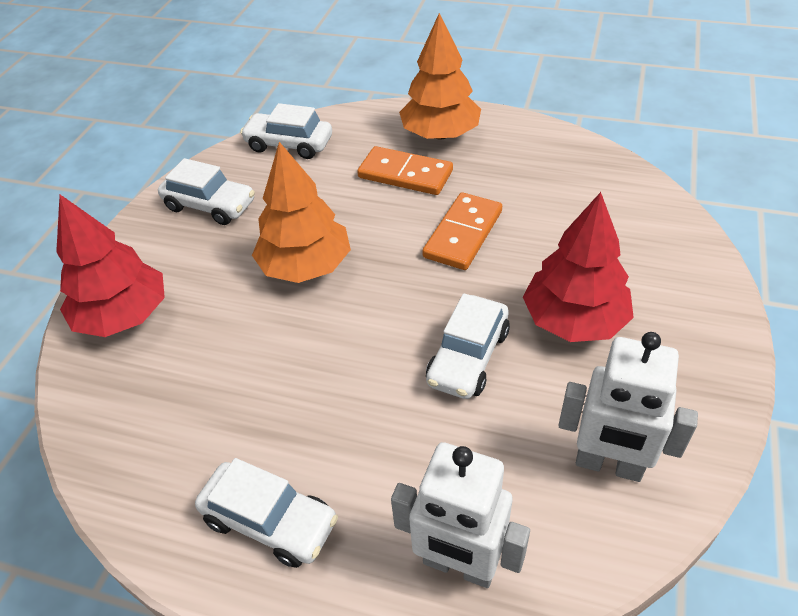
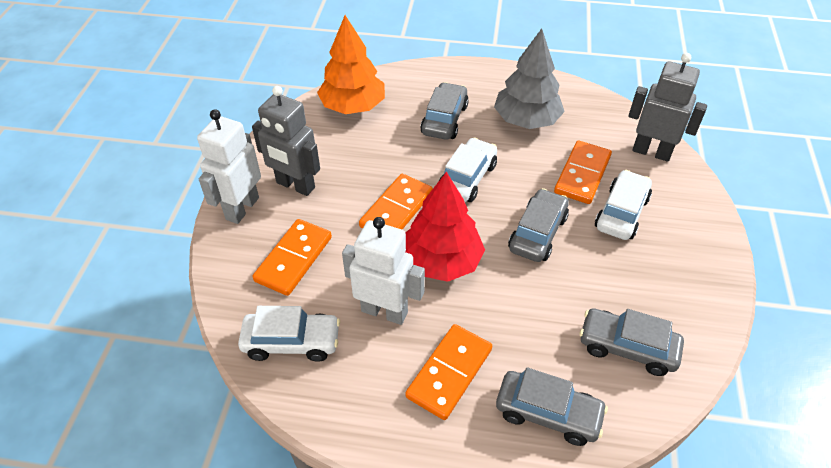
grey car: 0 -> 4
grey robot: 0 -> 2
grey tree: 0 -> 1
orange domino: 2 -> 4
orange tree: 2 -> 1
red tree: 2 -> 1
white car: 4 -> 3

